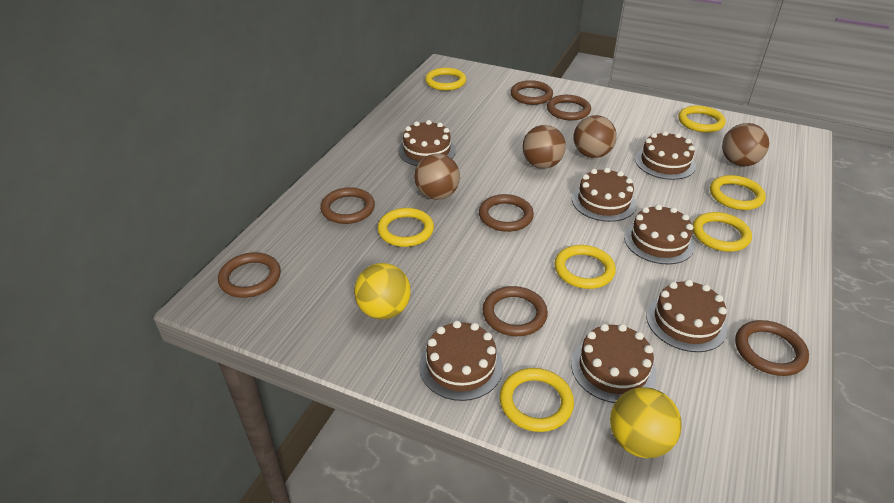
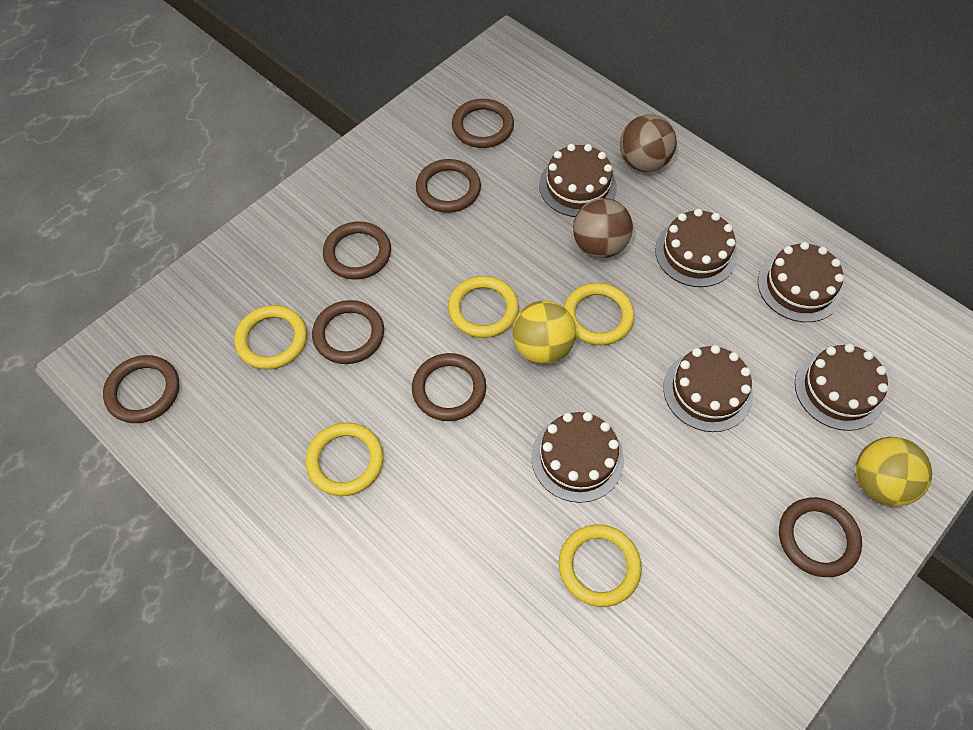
brown ball: 4 -> 2
brown cake: 7 -> 6
yellow ring: 7 -> 5

